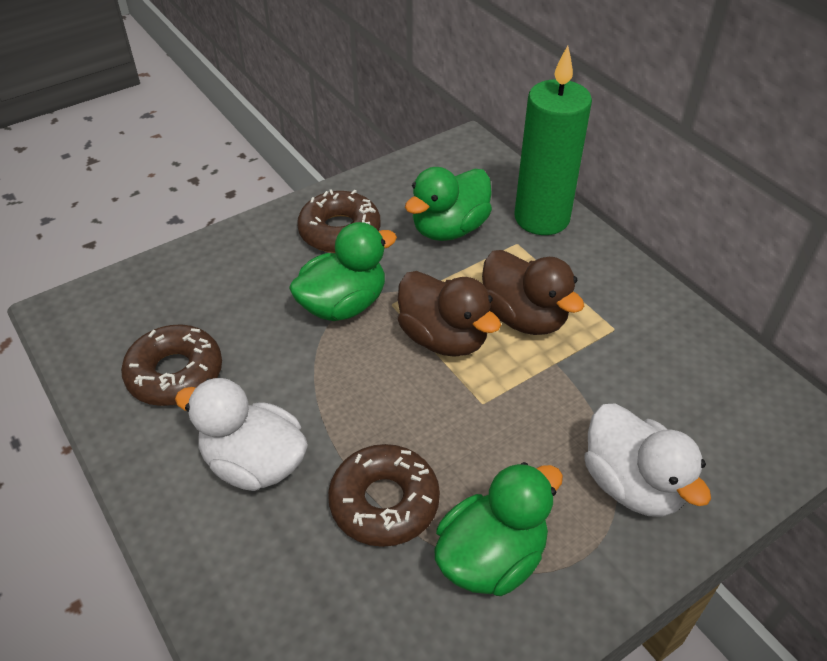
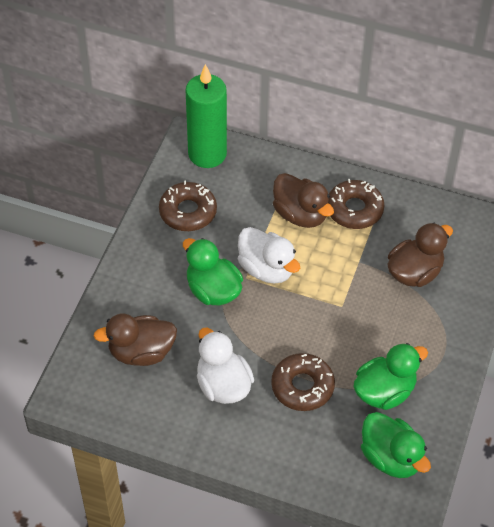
brown duck: 2 -> 3

